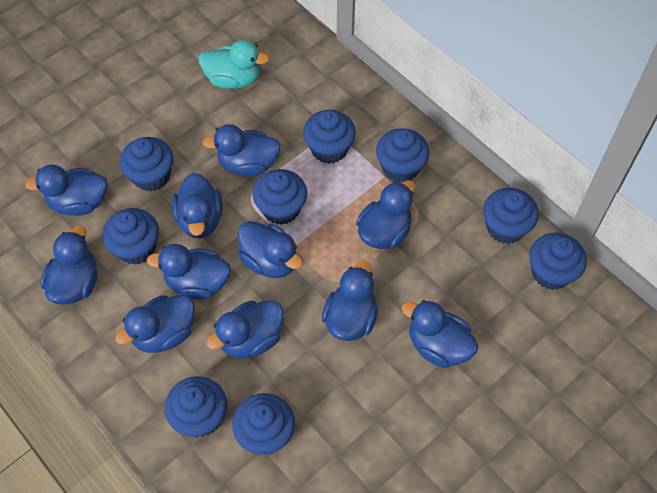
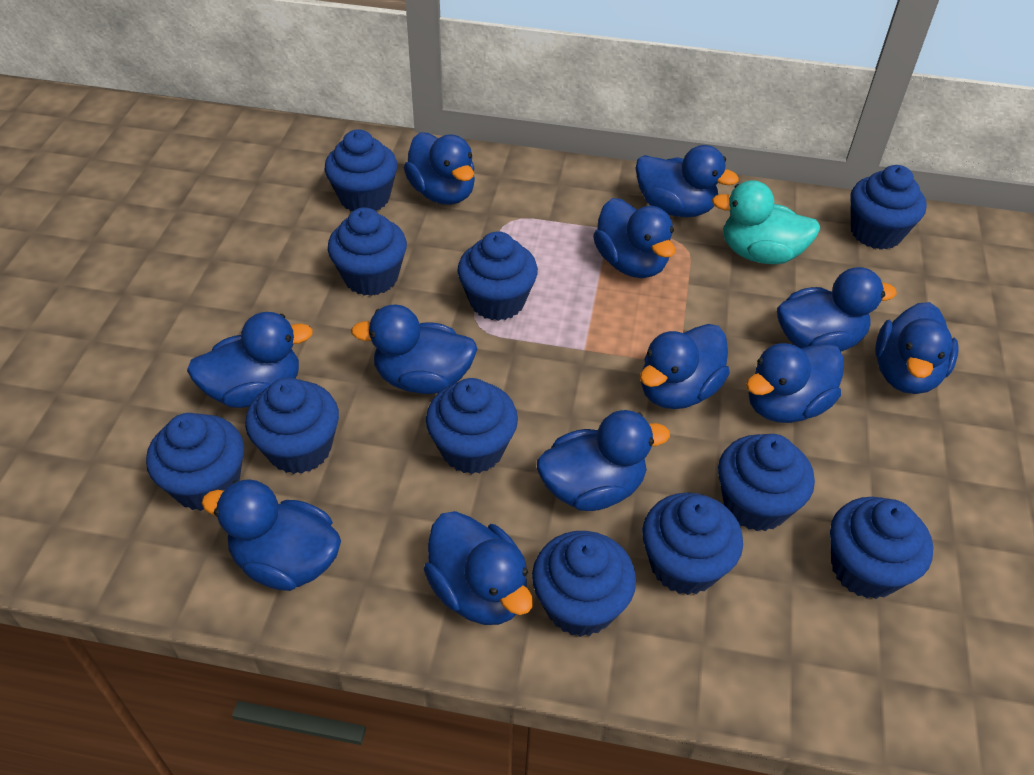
blue cupcake: 9 -> 11
blue duck: 11 -> 12

